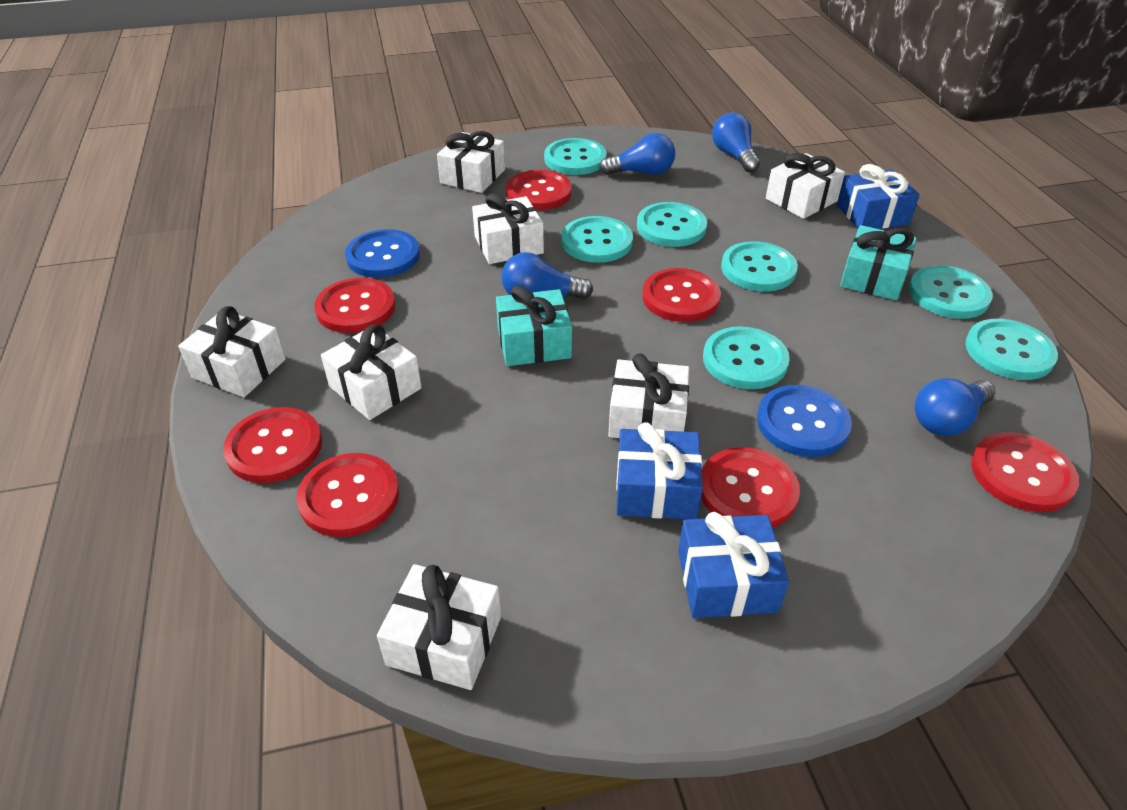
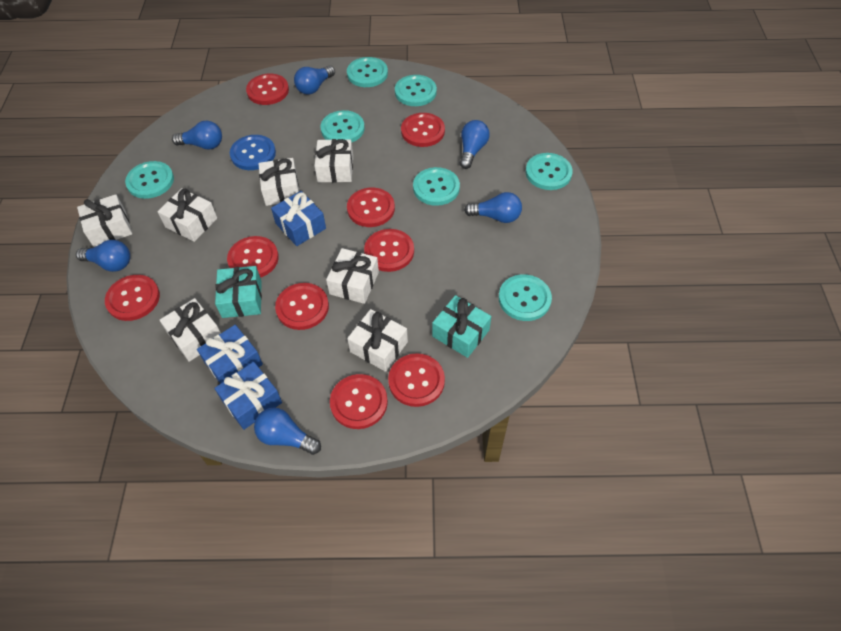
blue button: 2 -> 1
blue light bulb: 4 -> 6
red button: 7 -> 9

